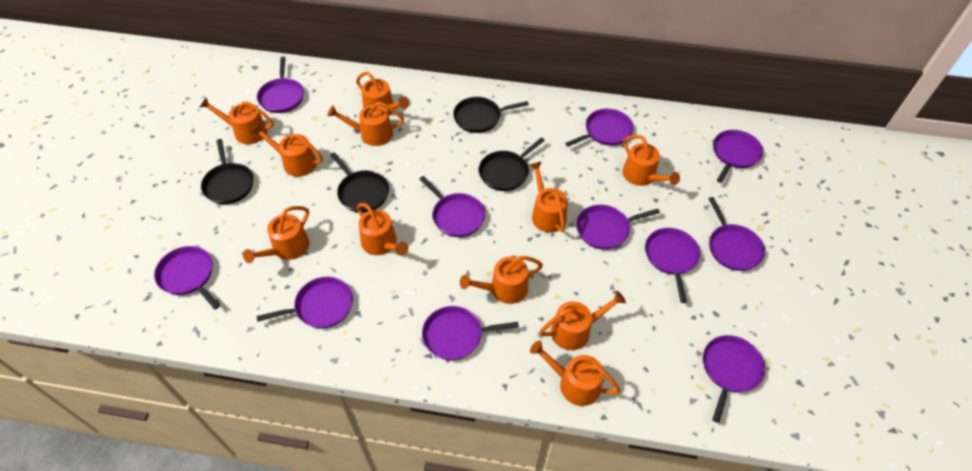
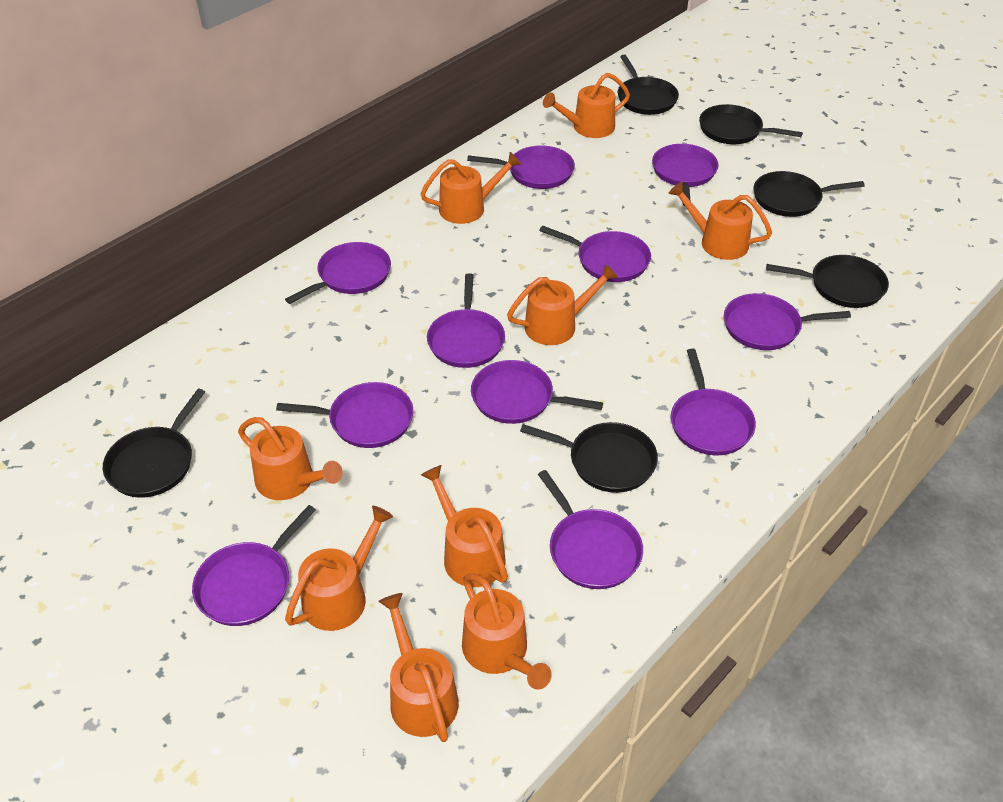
black pan: 4 -> 6
orange watering can: 11 -> 9

